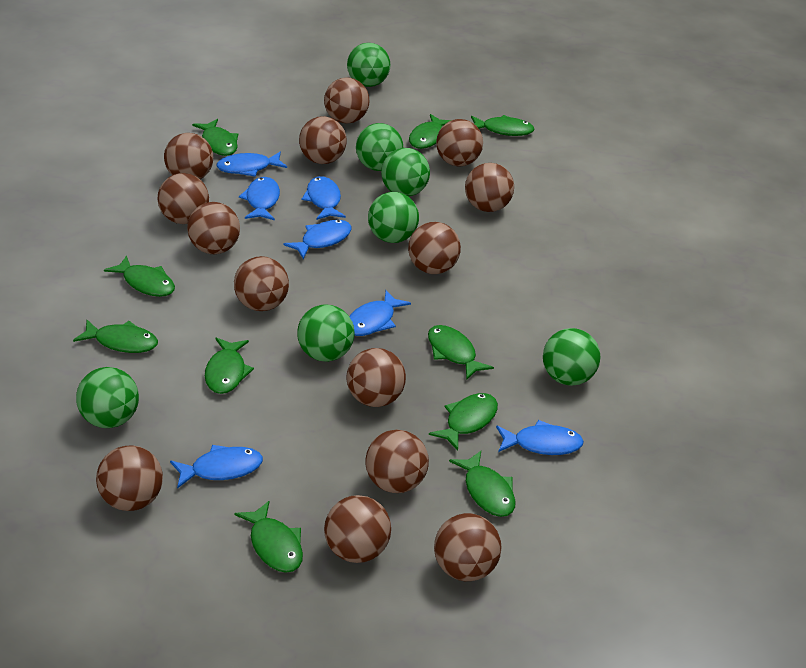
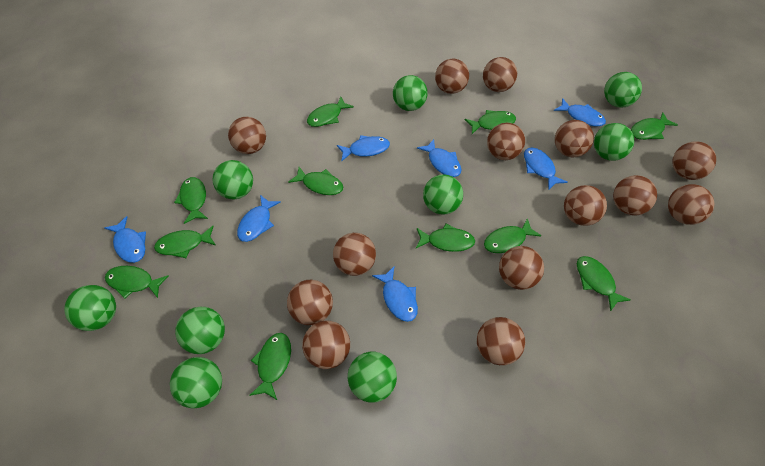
green ball: 7 -> 9
green fish: 10 -> 11

